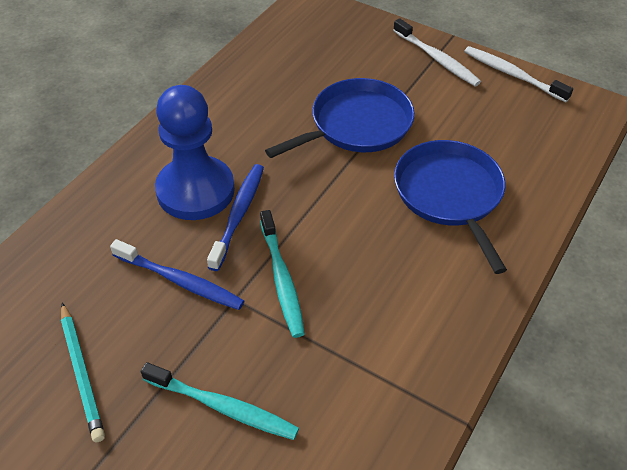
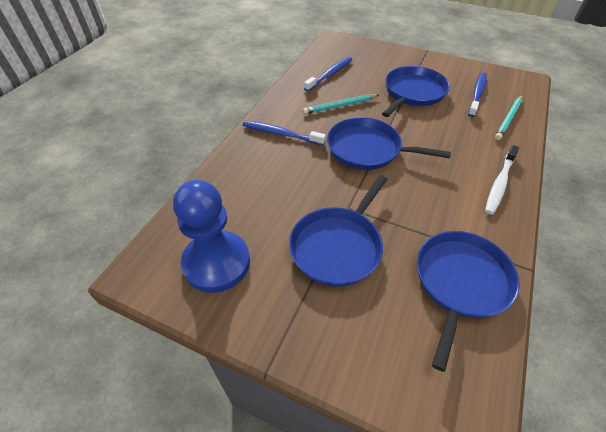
blue pan: 2 -> 4
blue toothbrush: 2 -> 3
turquoise pencil: 1 -> 2
turquoise toothbrush: 2 -> 0
white toothbrush: 2 -> 1

